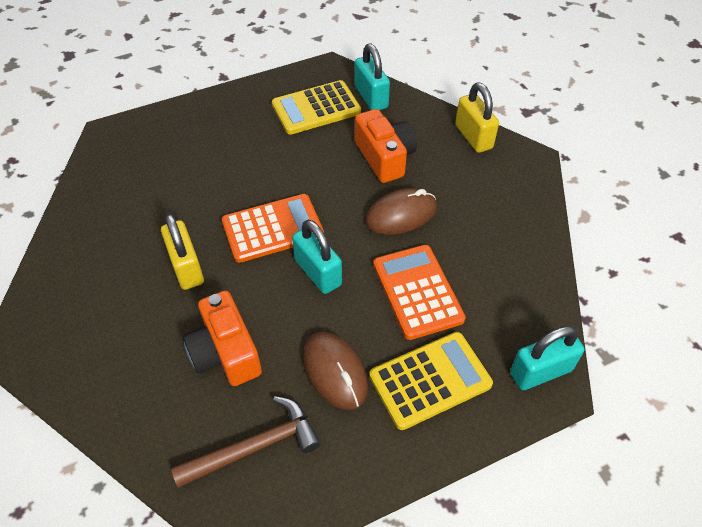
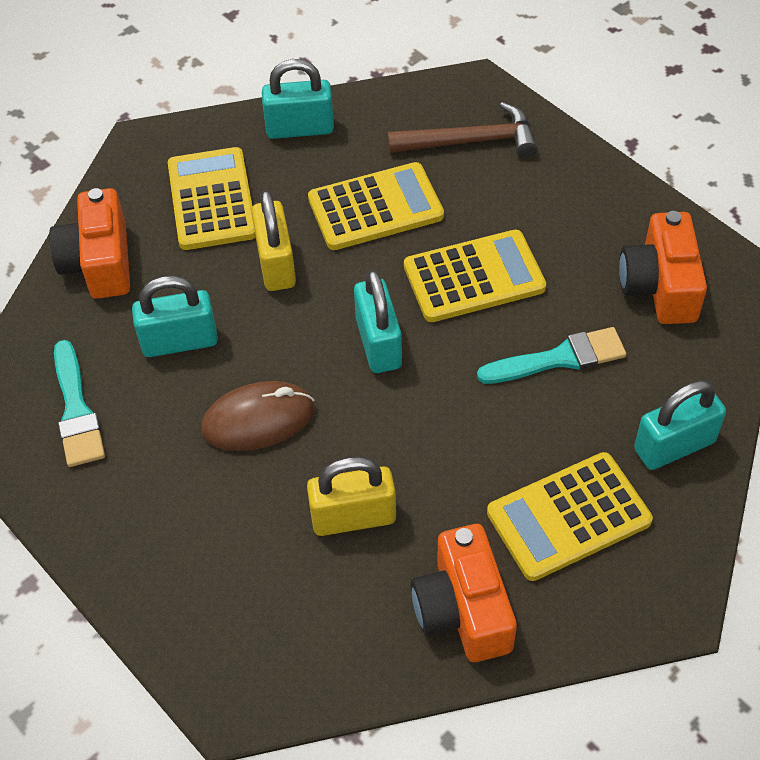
brown mouse: 2 -> 1
orange calculator: 2 -> 0
orange camera: 2 -> 3
turquoise brush: 0 -> 2
turquoise padlock: 3 -> 4
yellow calculator: 2 -> 4

